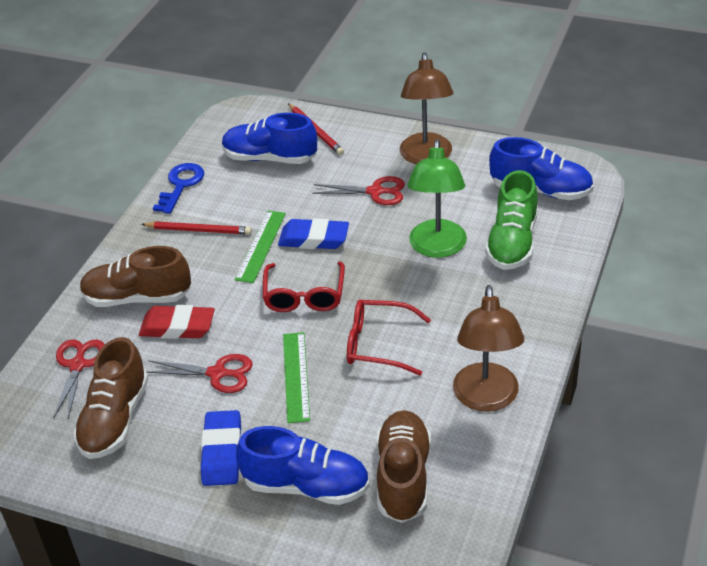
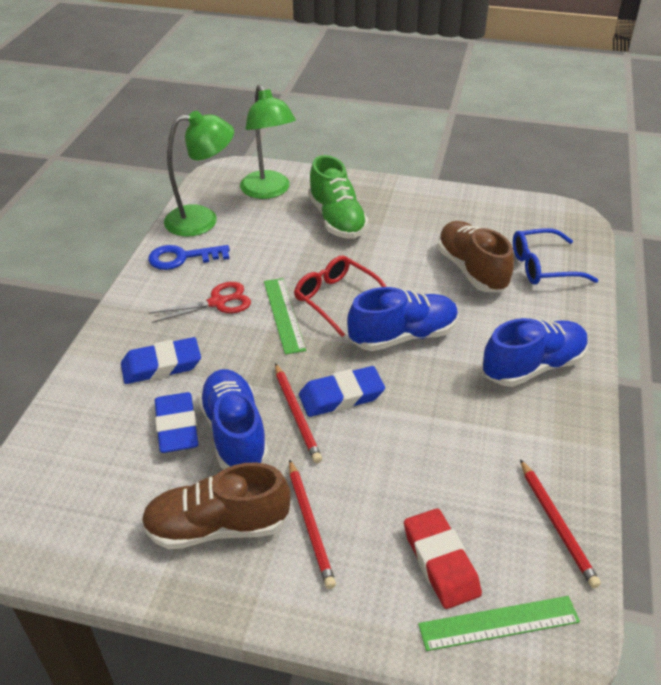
blue eraser: 2 -> 3
blue glasses: 0 -> 1
brown lamp: 2 -> 0
brown shoe: 3 -> 2
green lamp: 1 -> 2
red glasses: 2 -> 1
red pencil: 2 -> 3
red scissors: 3 -> 1

